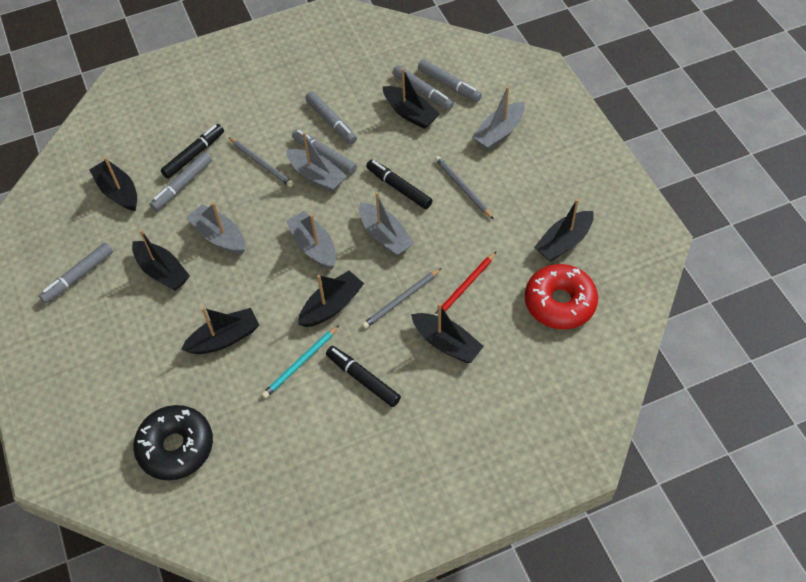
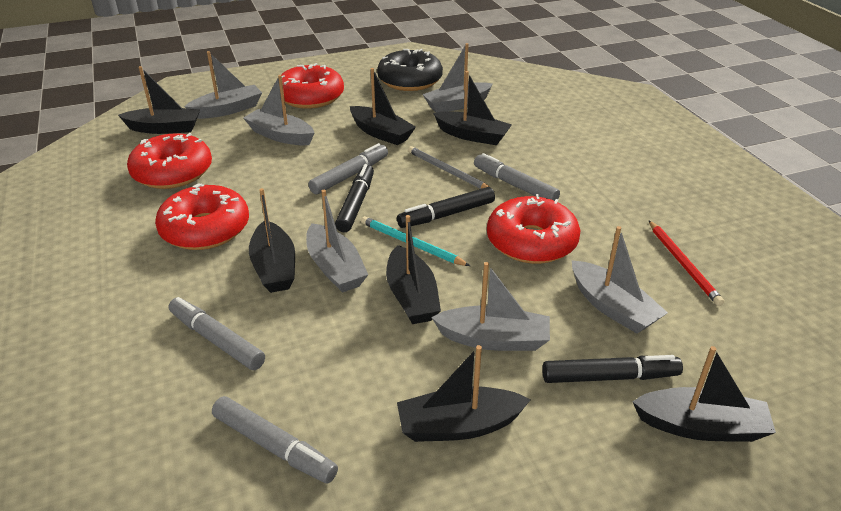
grey boat: 5 -> 6
grey marker: 6 -> 4
grey pencil: 3 -> 1
red donut: 1 -> 4

